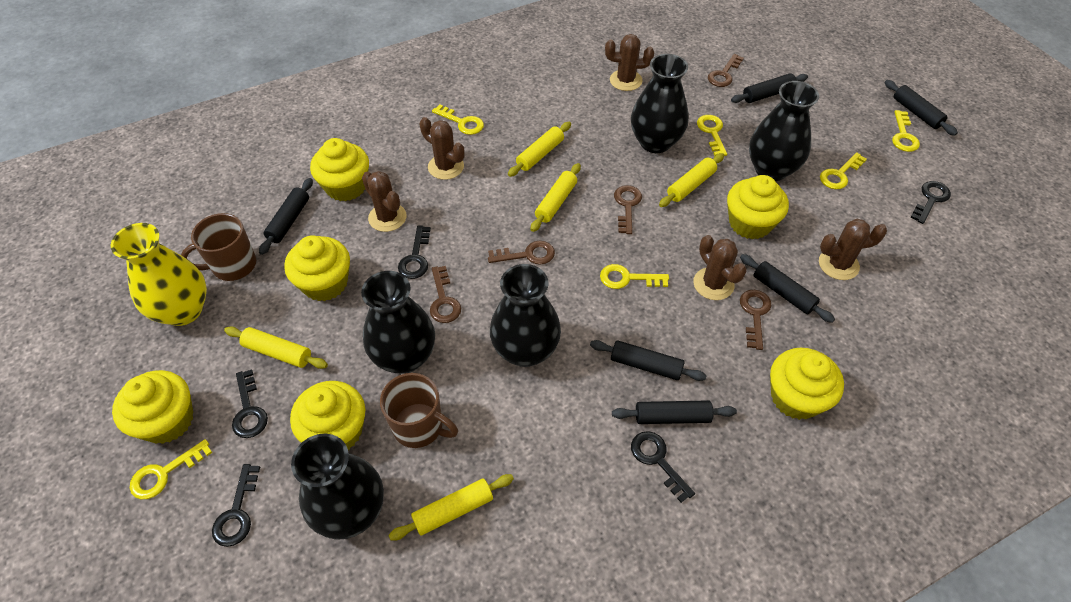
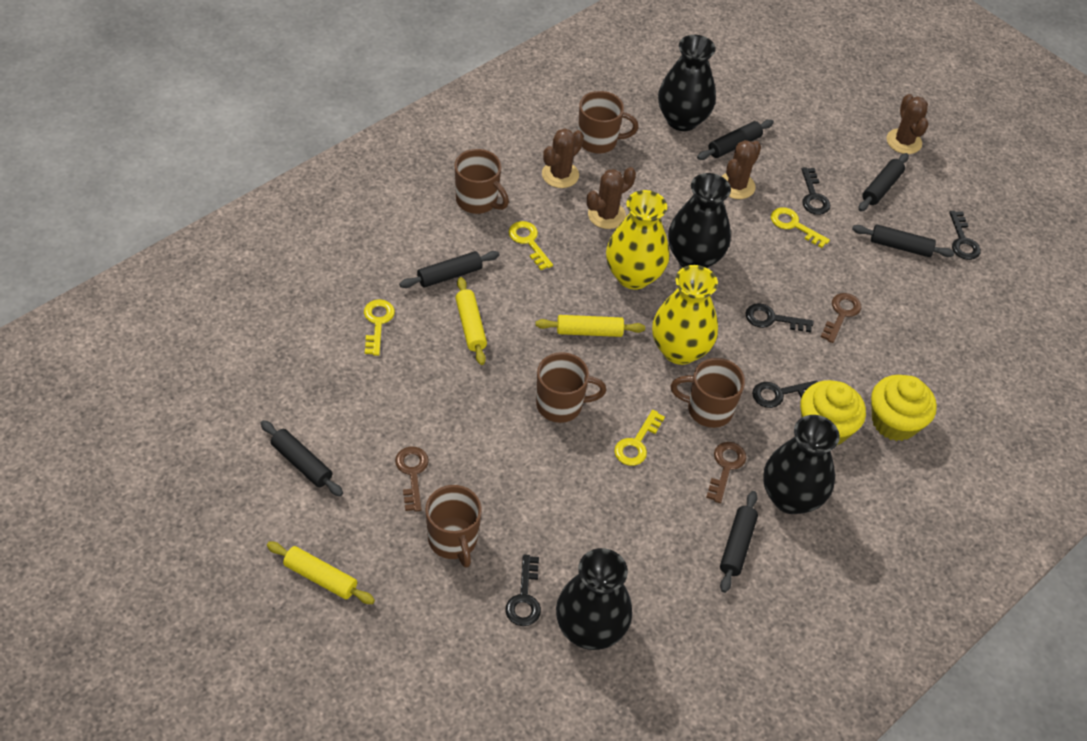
black vase: 5 -> 4
brown cactus: 5 -> 4
brown key: 5 -> 3
brown mug: 2 -> 5
yellow cupcake: 6 -> 2
yellow key: 6 -> 4
yellow rolling pin: 5 -> 3
yellow vase: 1 -> 2

